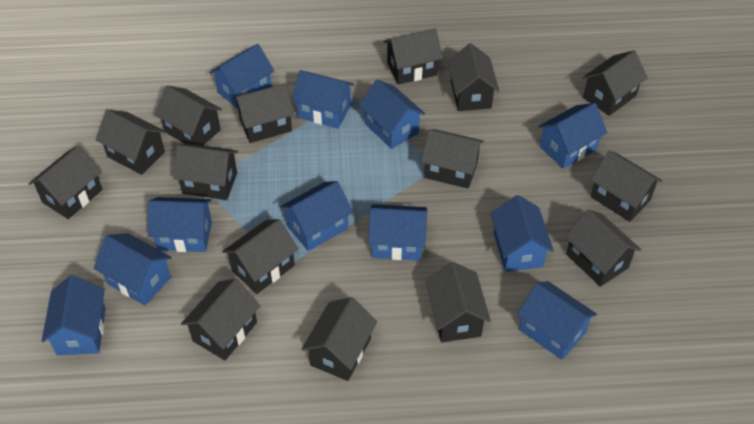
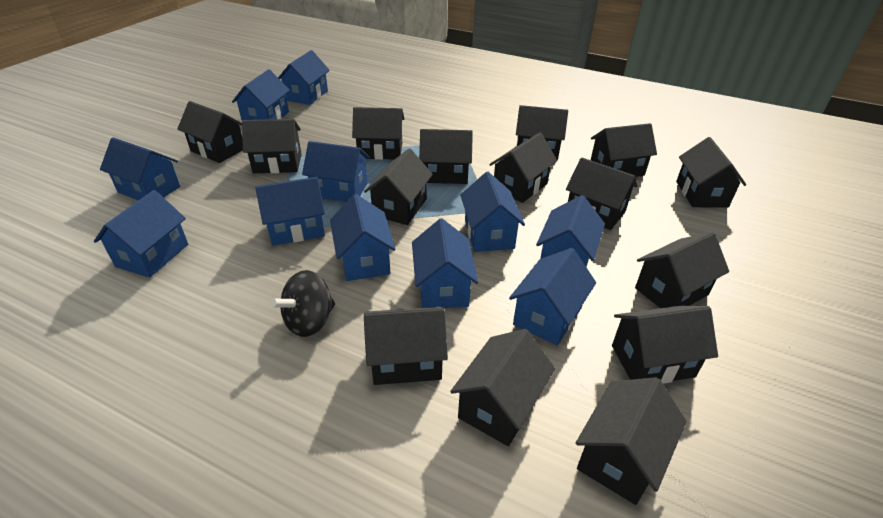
black spinning top: 0 -> 1

